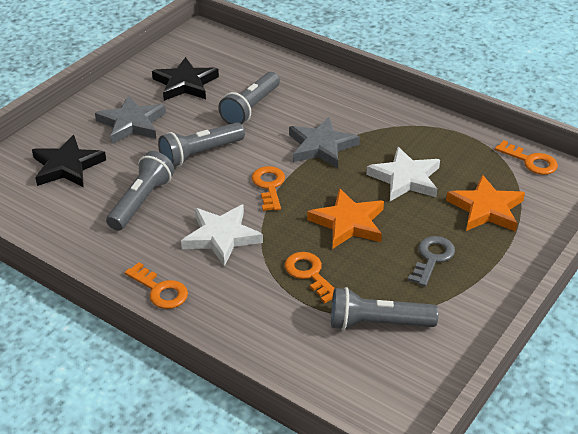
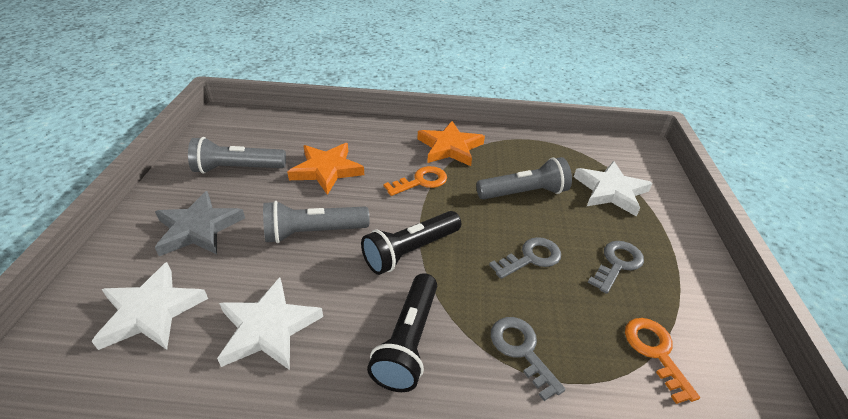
black flashlight: 0 -> 2
black star: 2 -> 0
grey flashlight: 4 -> 3
grey key: 1 -> 3
grey star: 2 -> 1
orange key: 4 -> 2
white star: 2 -> 3

